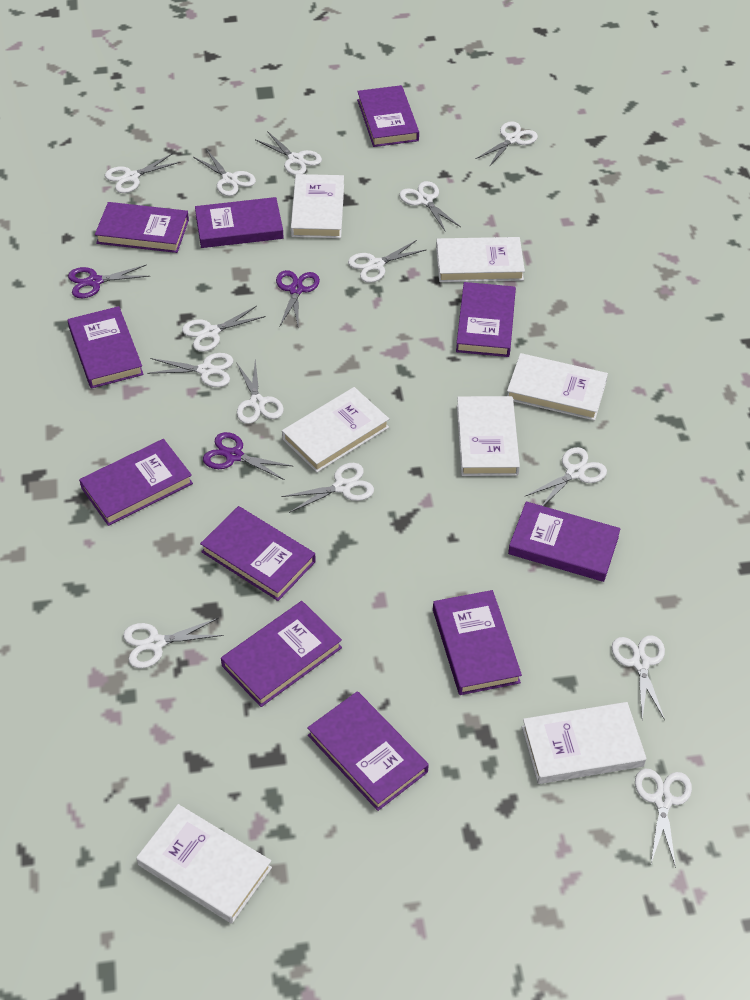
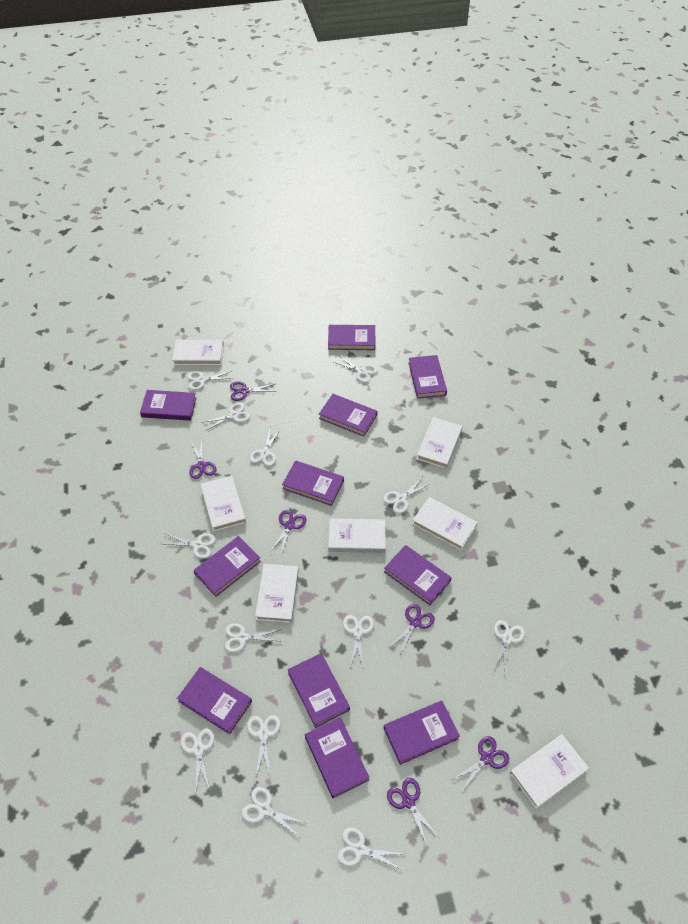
purple scissors: 3 -> 6
white scissors: 14 -> 13

